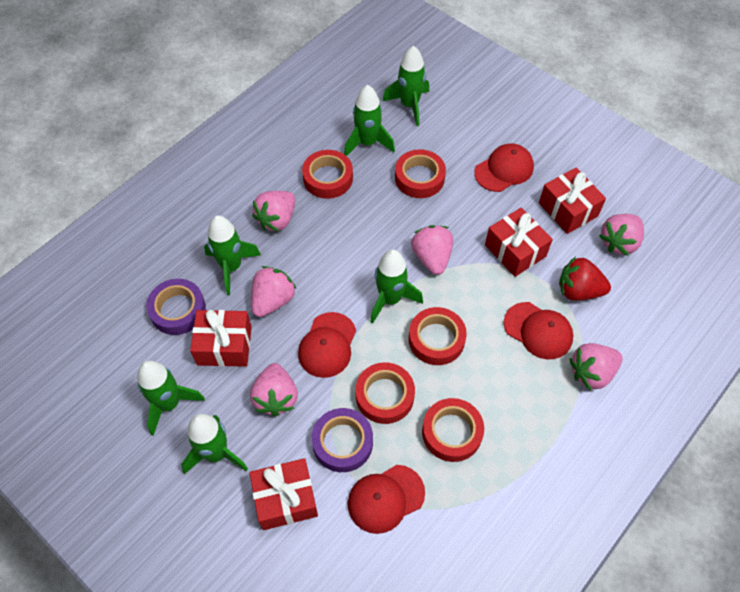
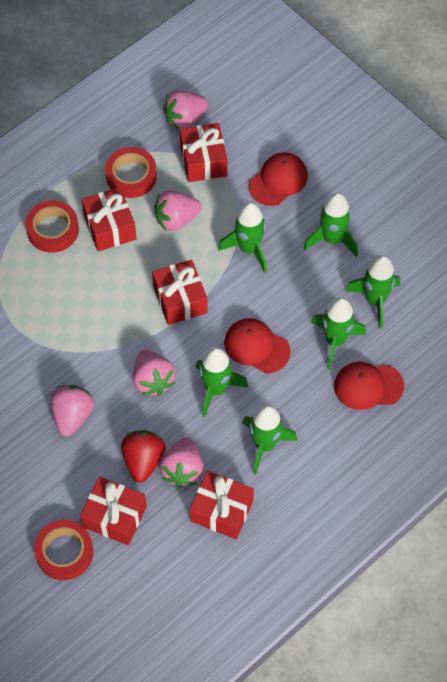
pink strawberry: 6 -> 5
purple tape: 2 -> 0
red cap: 4 -> 3
red gift: 4 -> 5
red tape: 5 -> 3

